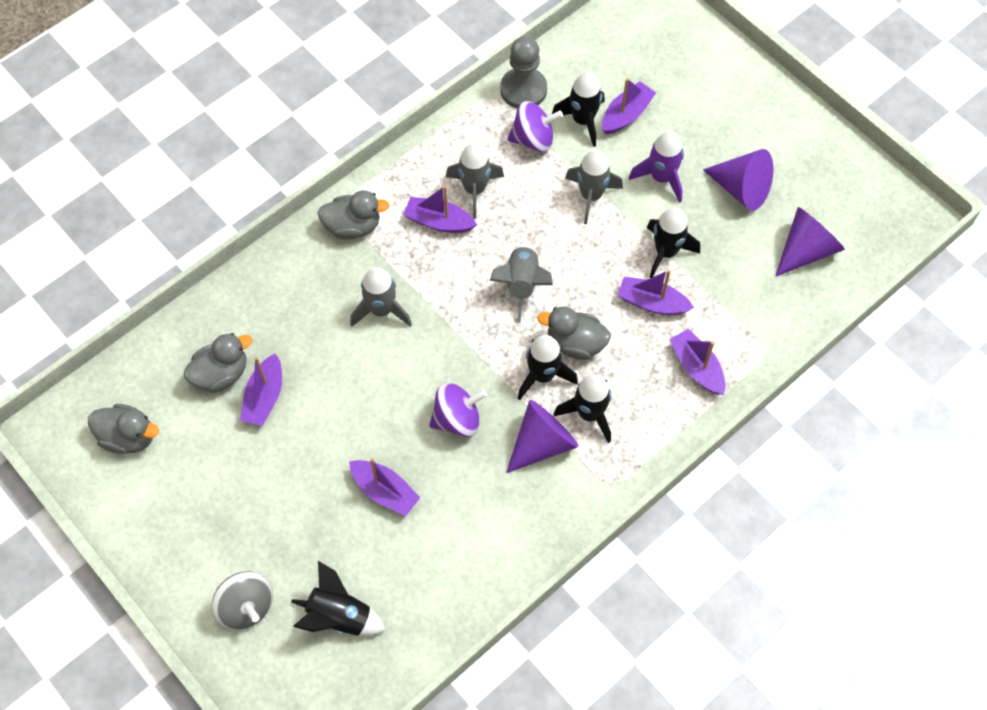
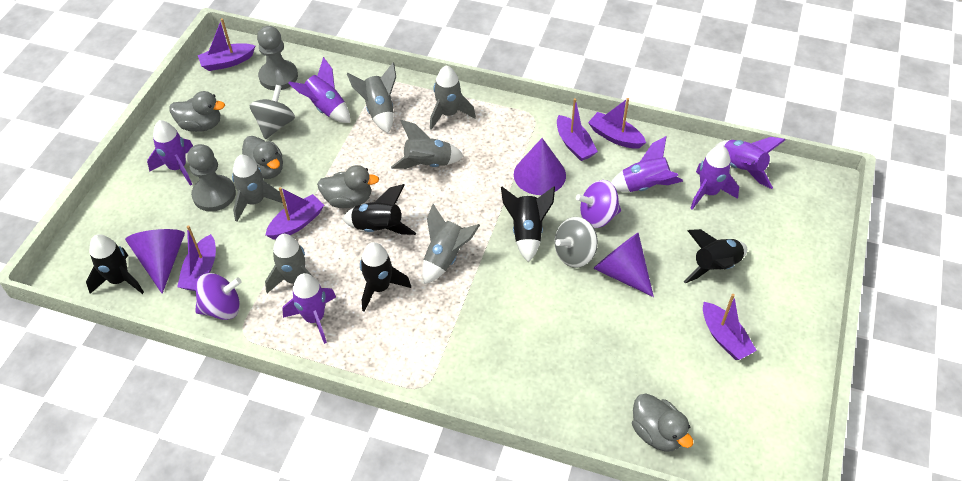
grey pawn: 1 -> 2
grey rocket: 4 -> 6
grey spinning top: 1 -> 2
purple rocket: 1 -> 6

